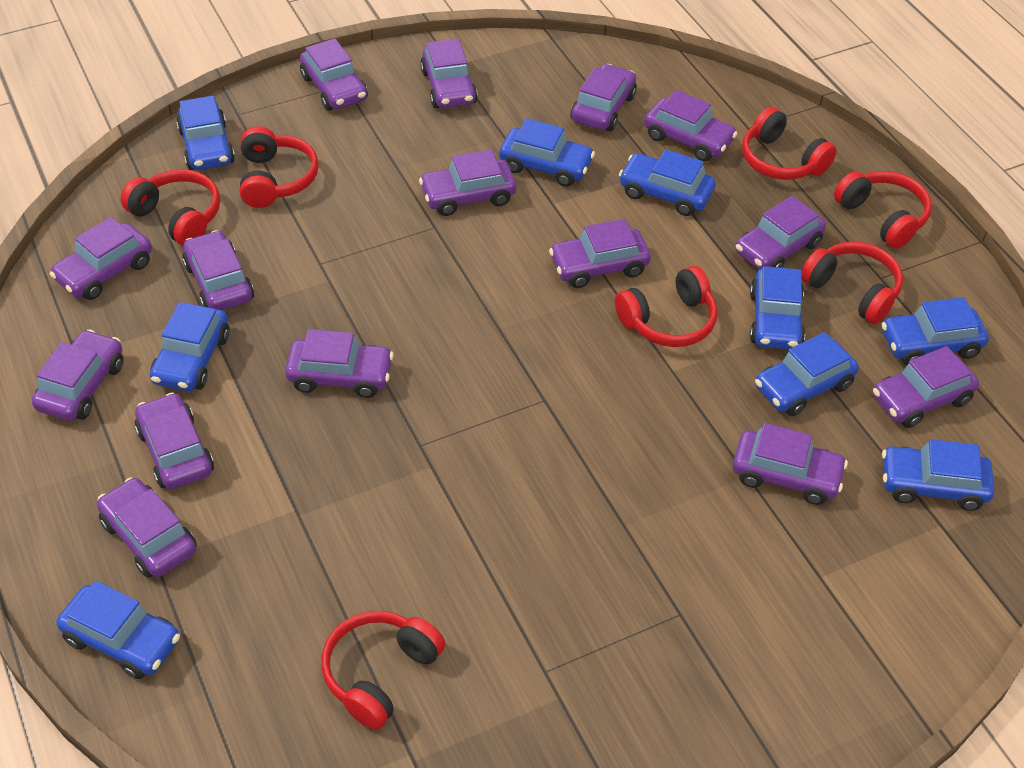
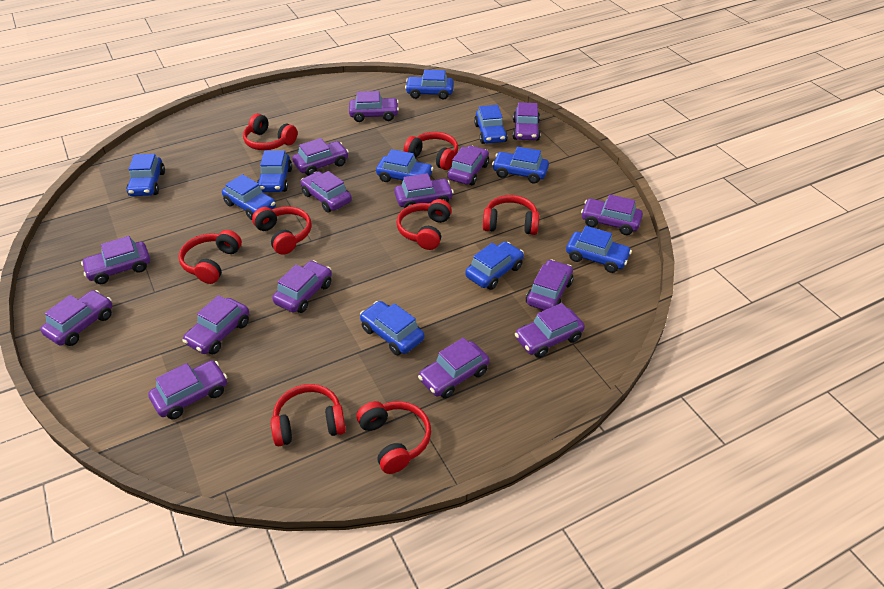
blue car: 9 -> 10
red headphones: 7 -> 8

